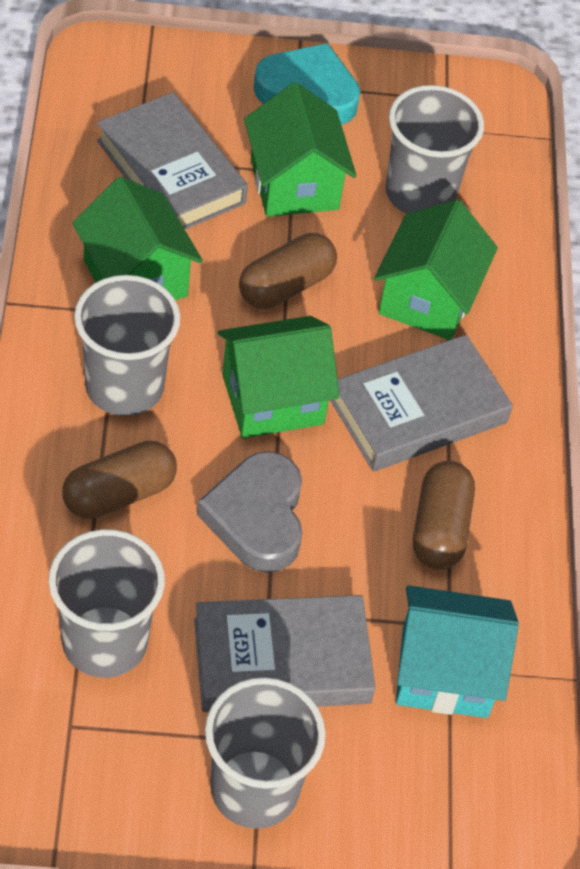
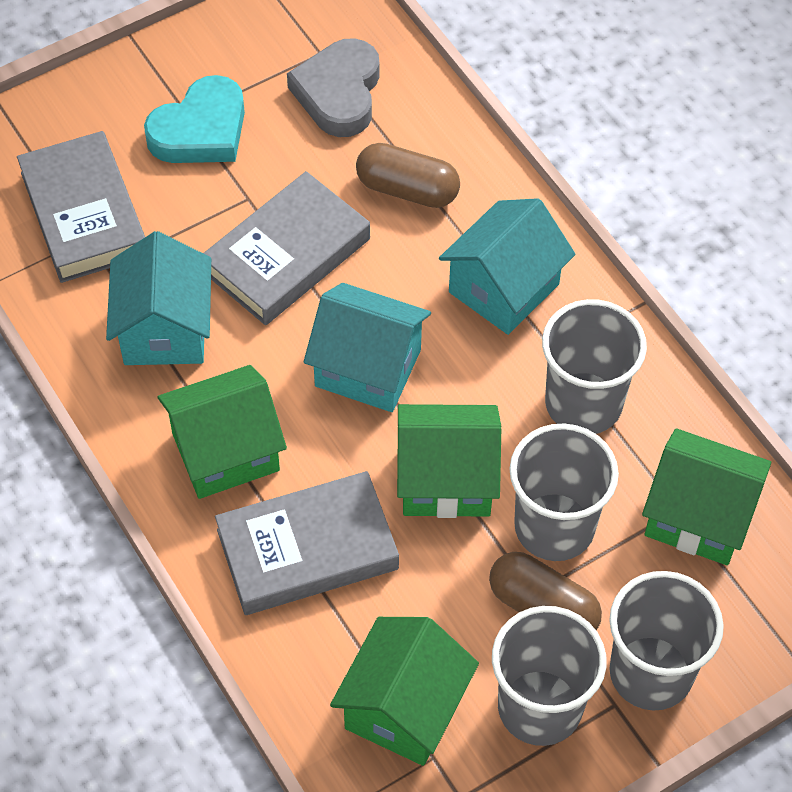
brown capsule: 3 -> 2
turquoise house: 1 -> 3

